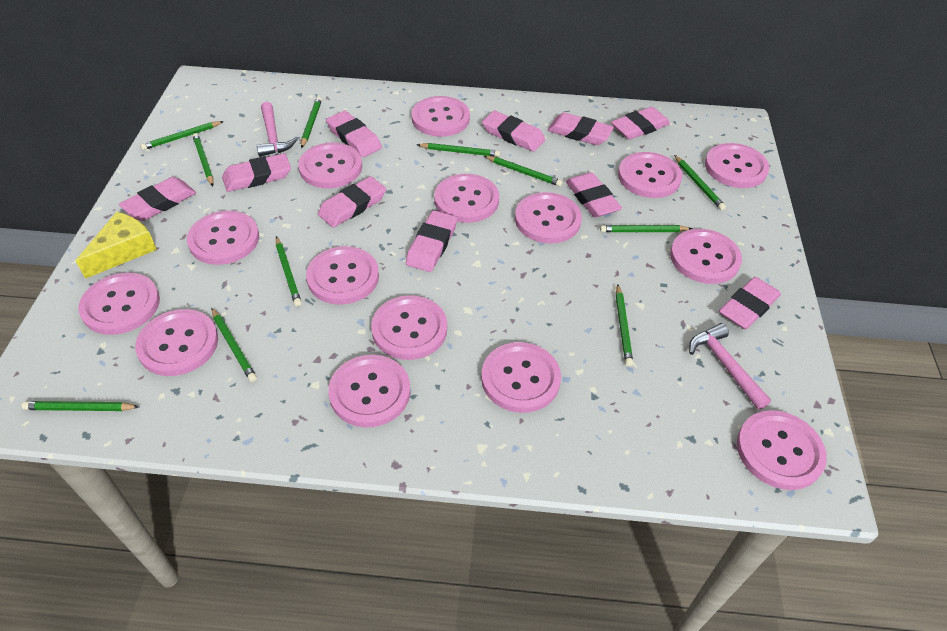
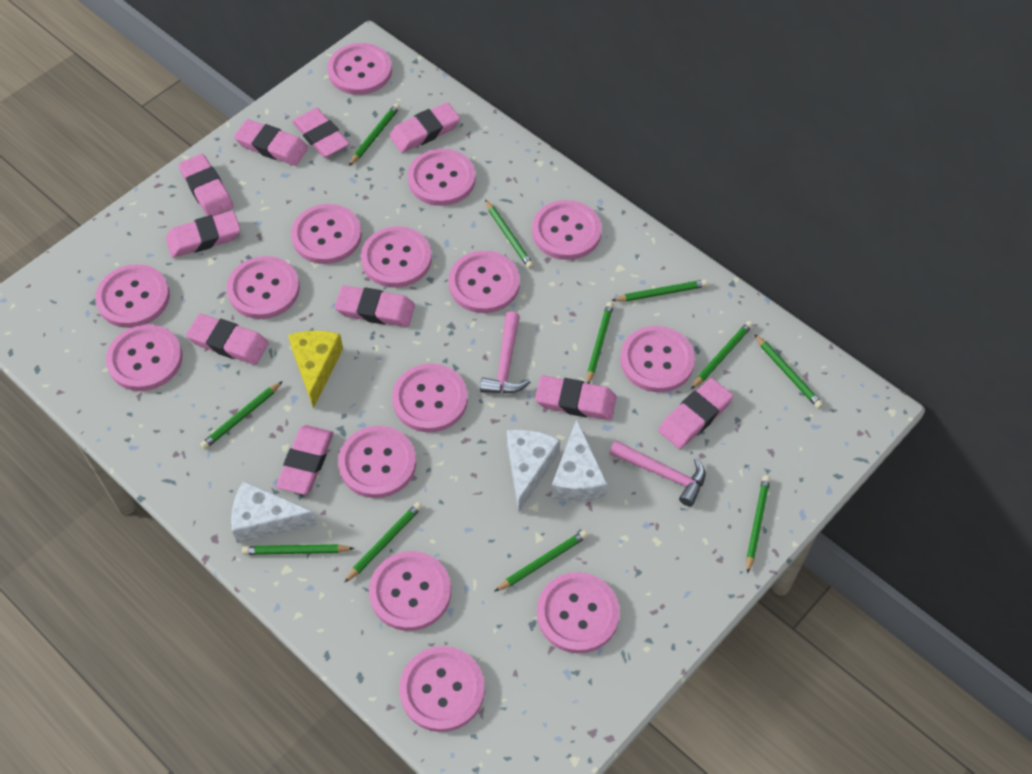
white cheese: 0 -> 3

